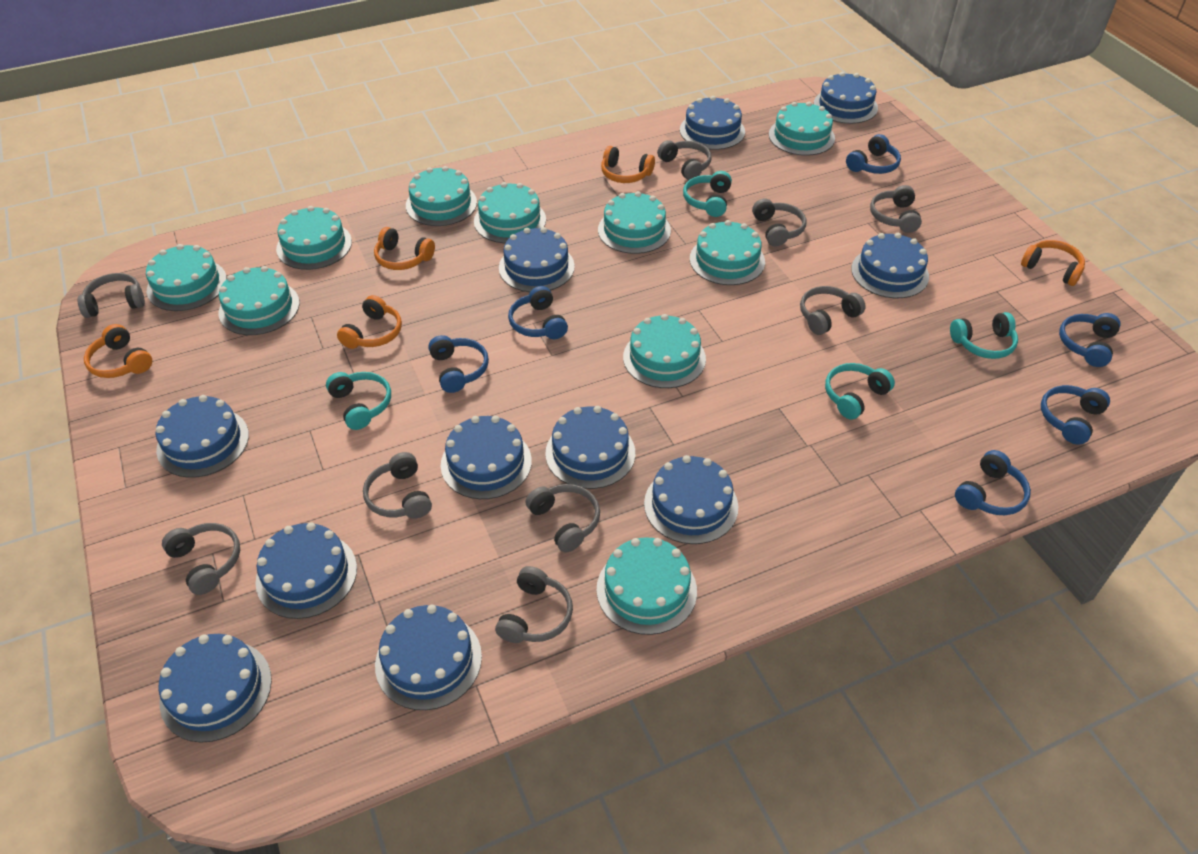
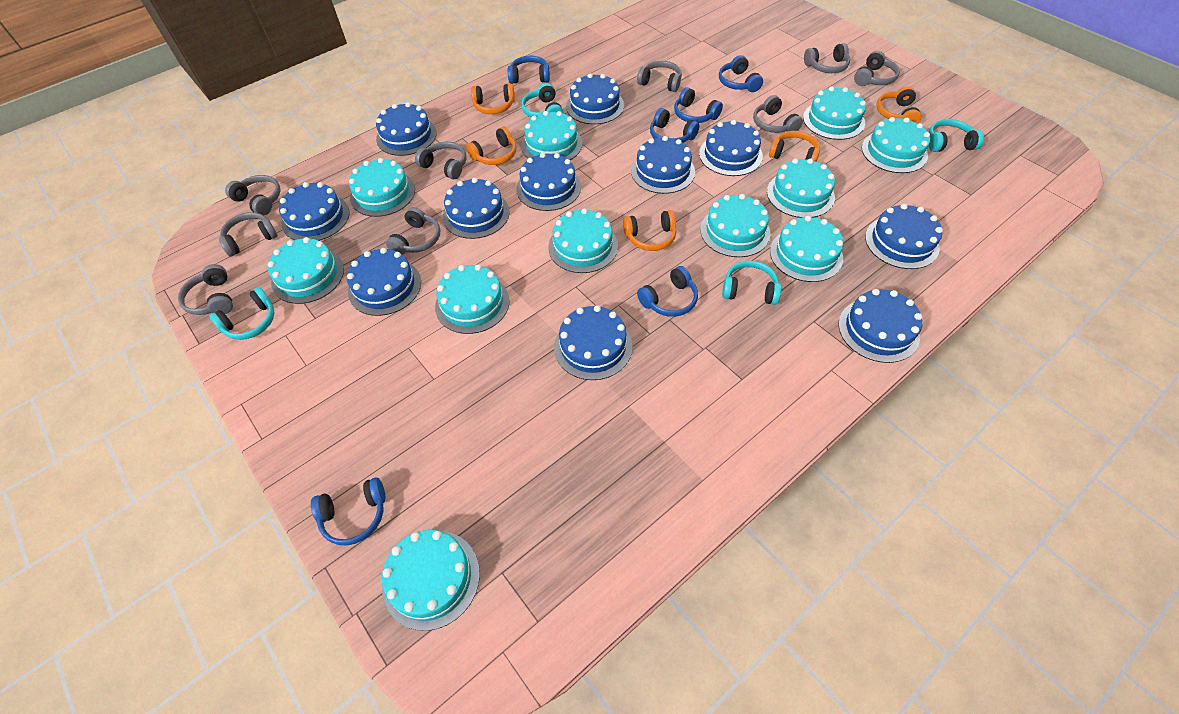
turquoise cake: 10 -> 11

